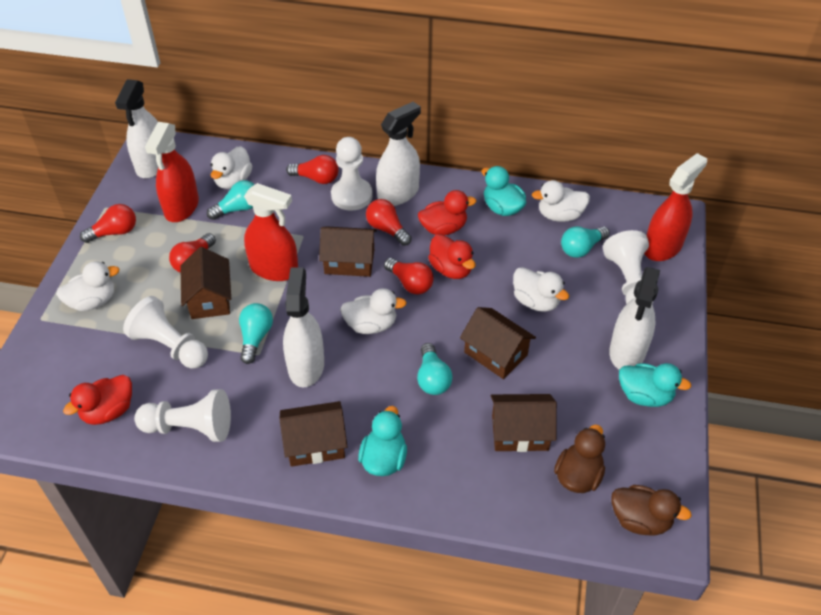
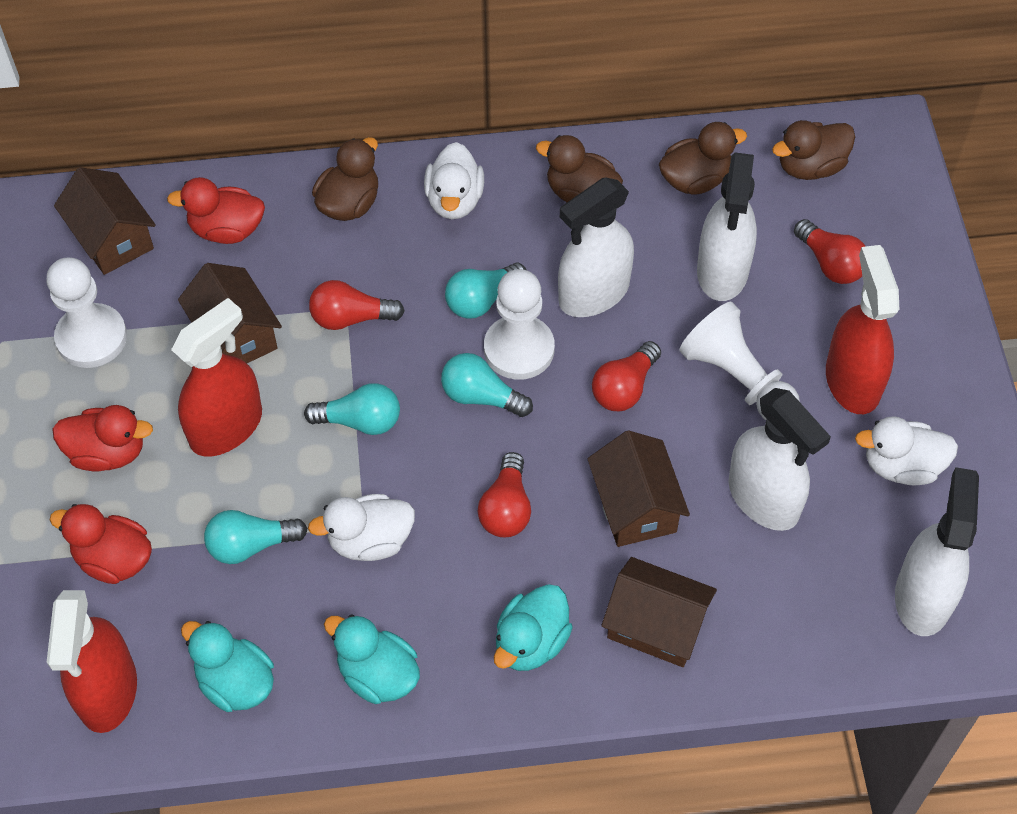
brown duck: 2 -> 4
brown house: 5 -> 4
red light bulb: 5 -> 4
white duck: 5 -> 3
white pawn: 4 -> 3

